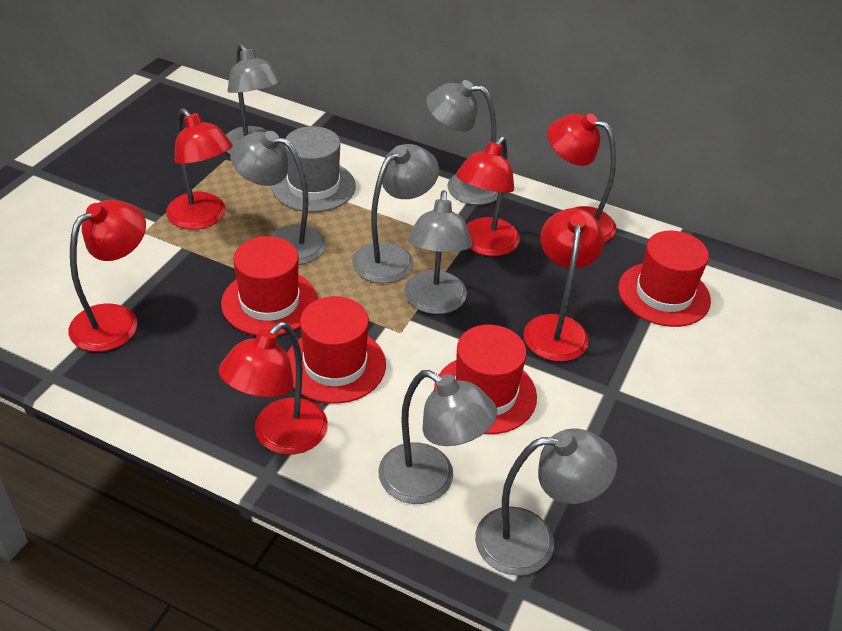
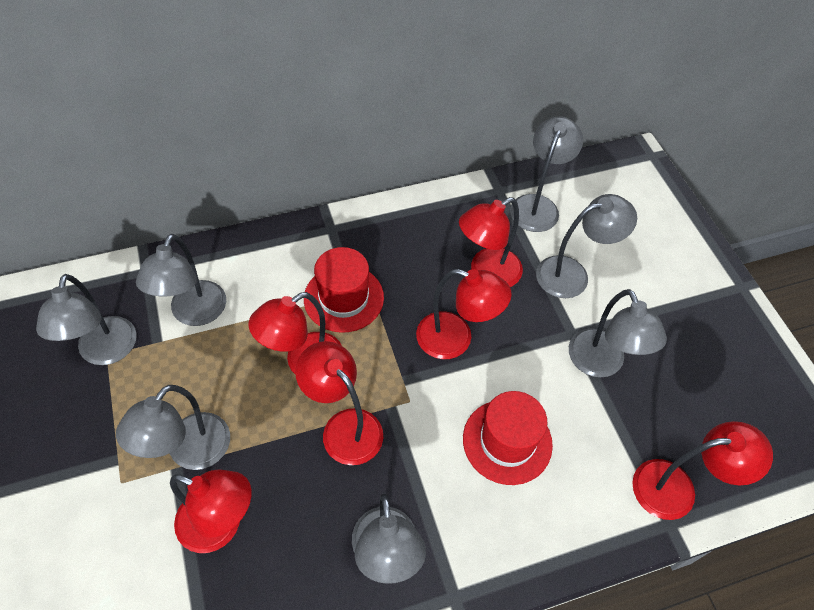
grey hat: 1 -> 0
red hat: 4 -> 2

